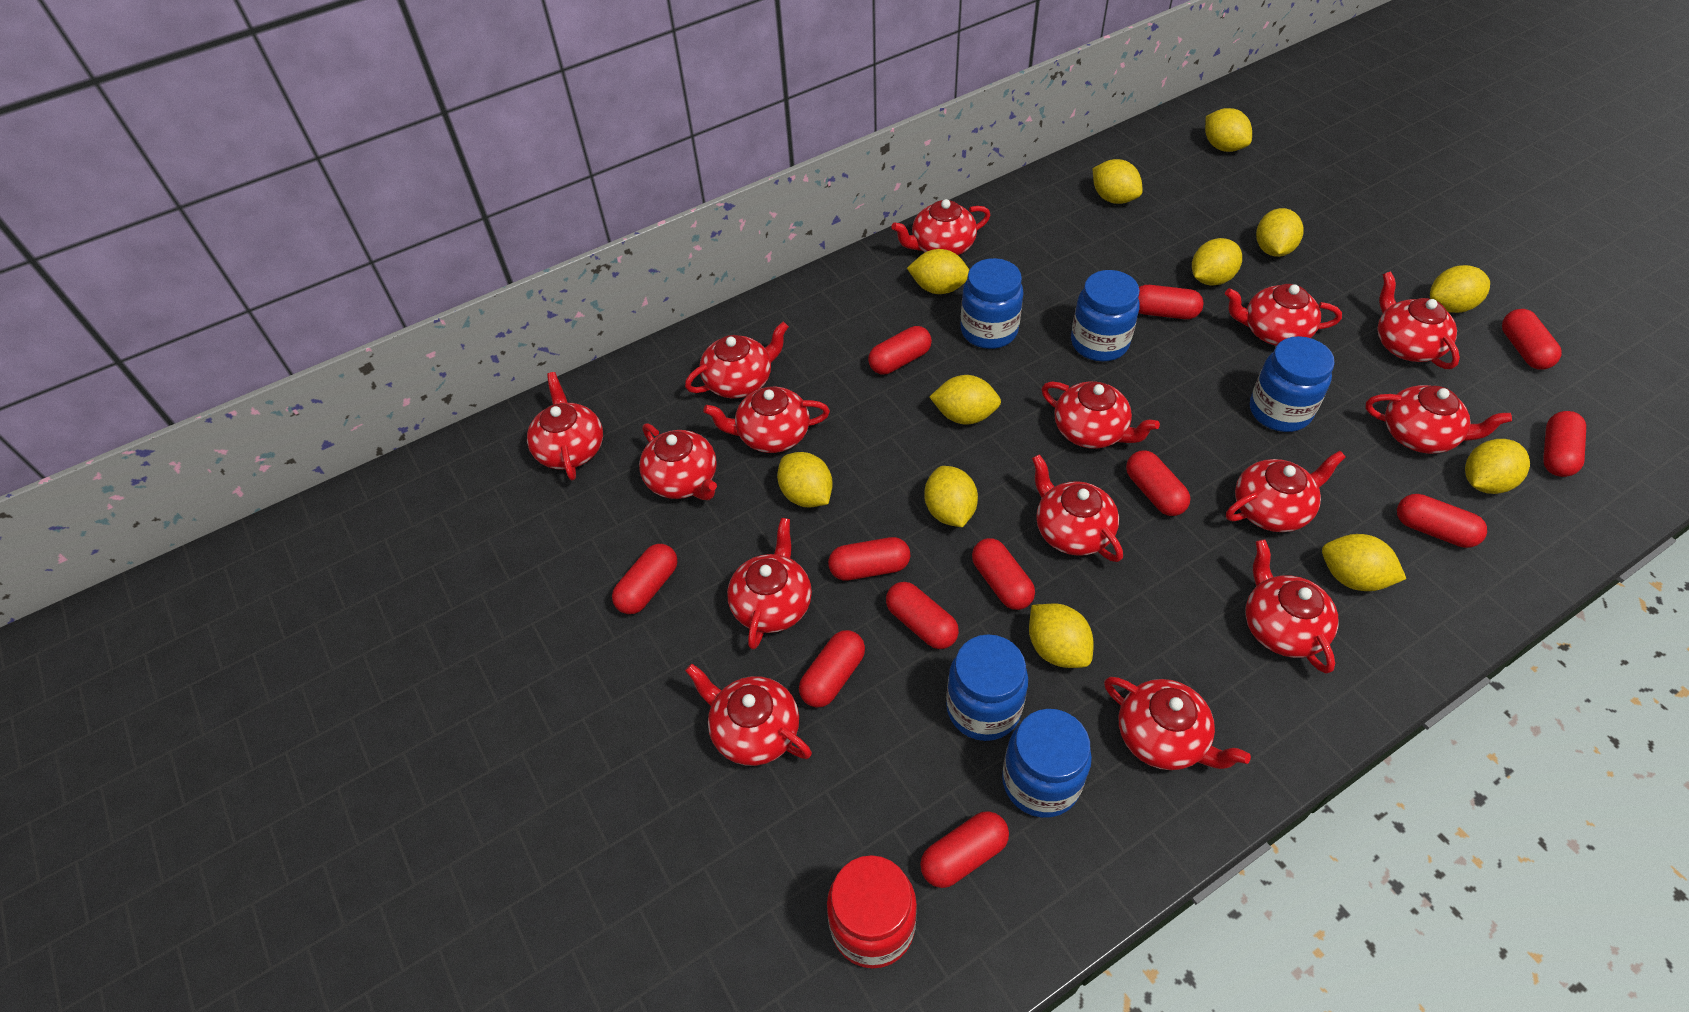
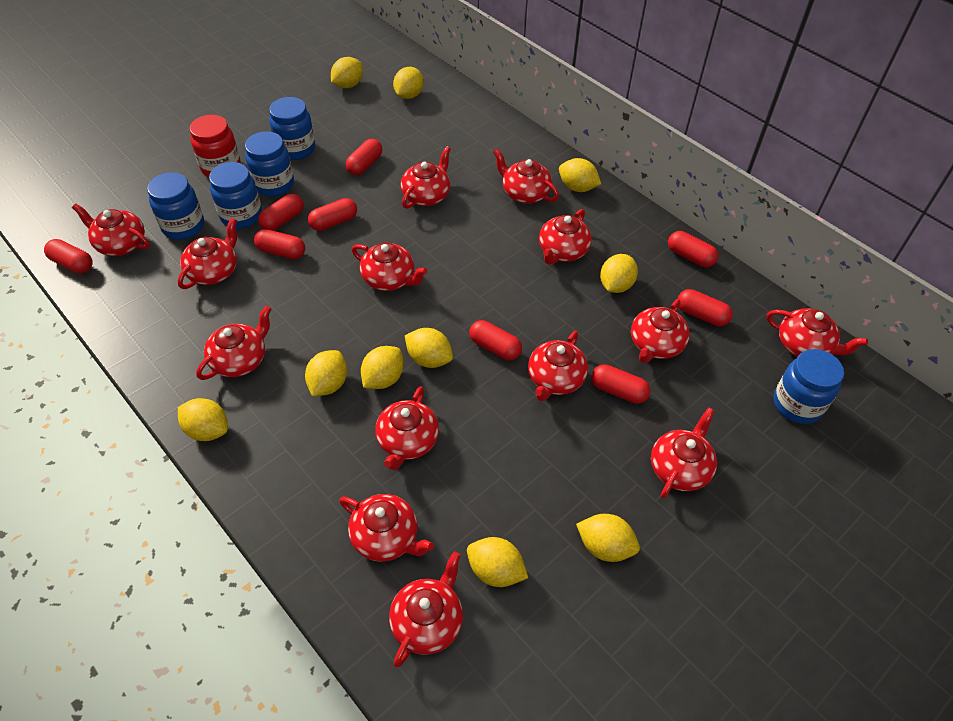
red capsule: 12 -> 9
red teapot: 15 -> 14
yellow lemon: 12 -> 10

